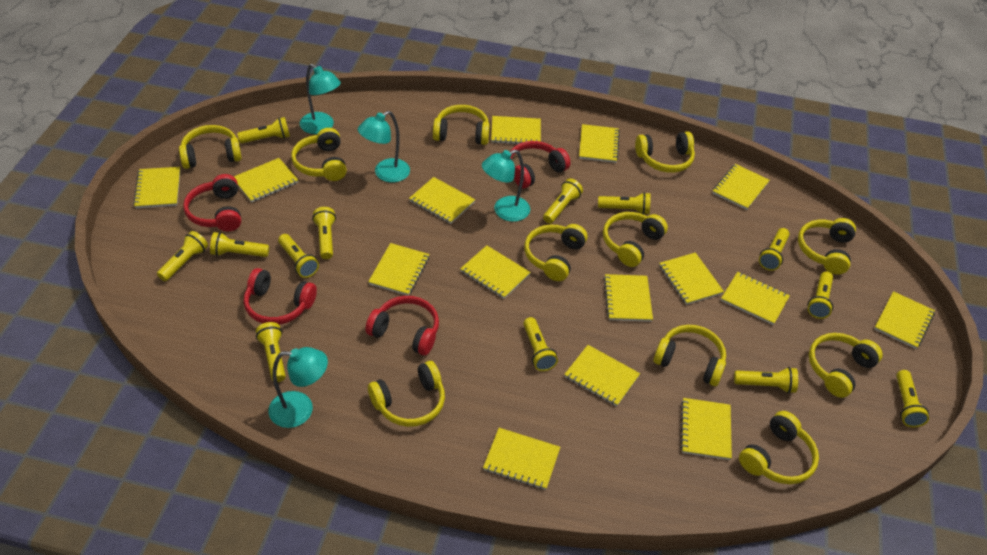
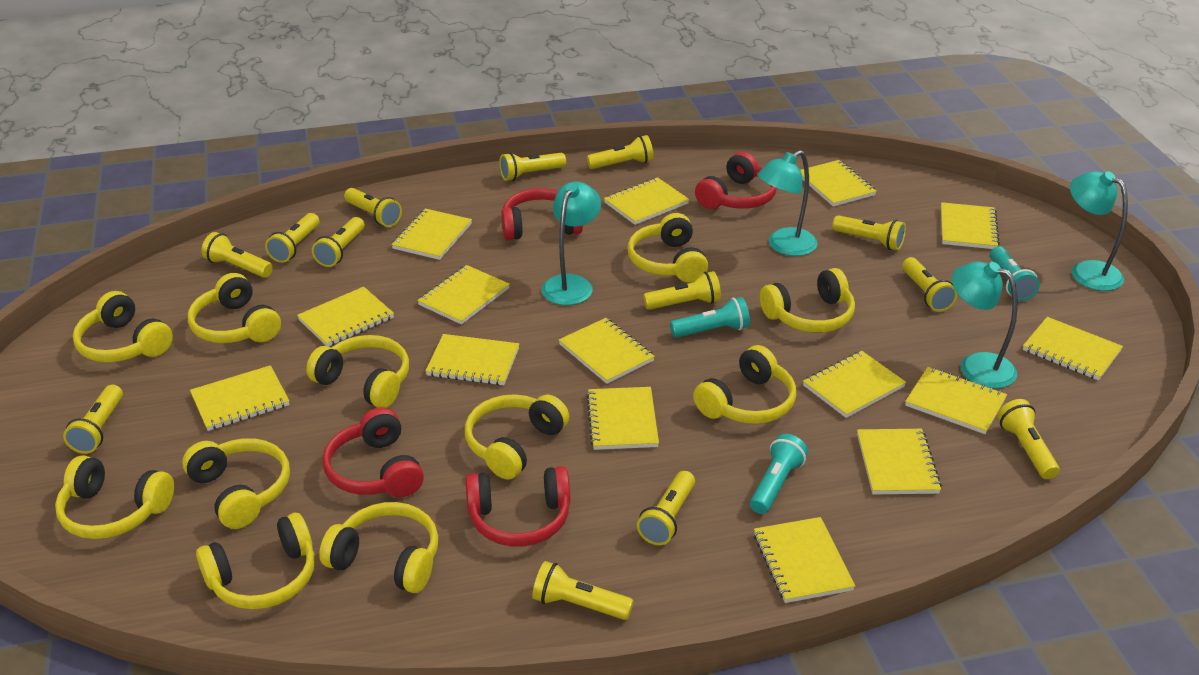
turquoise flashlight: 0 -> 3

